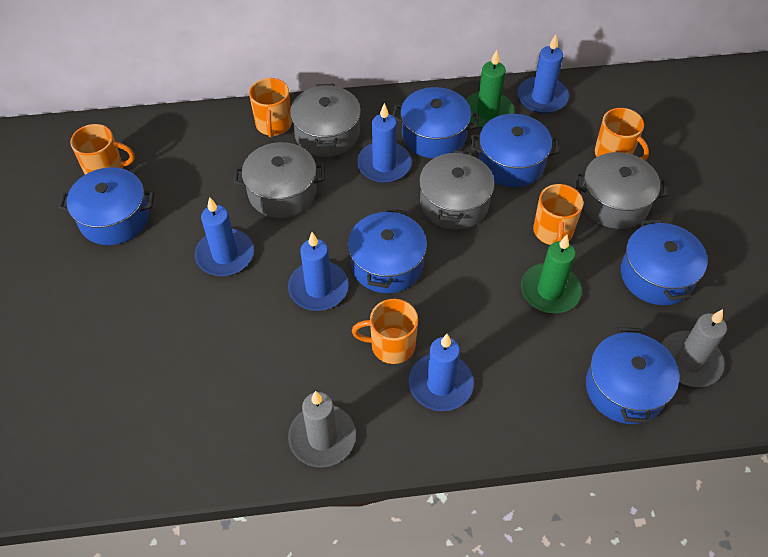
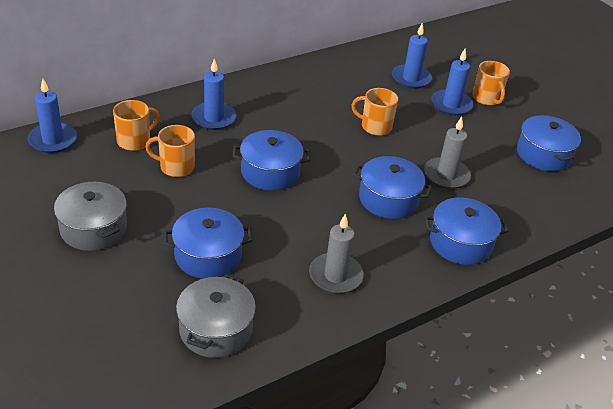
blue candle: 5 -> 4
blue pot: 6 -> 5
green candle: 2 -> 0
grey pot: 4 -> 2
orange mug: 5 -> 4

